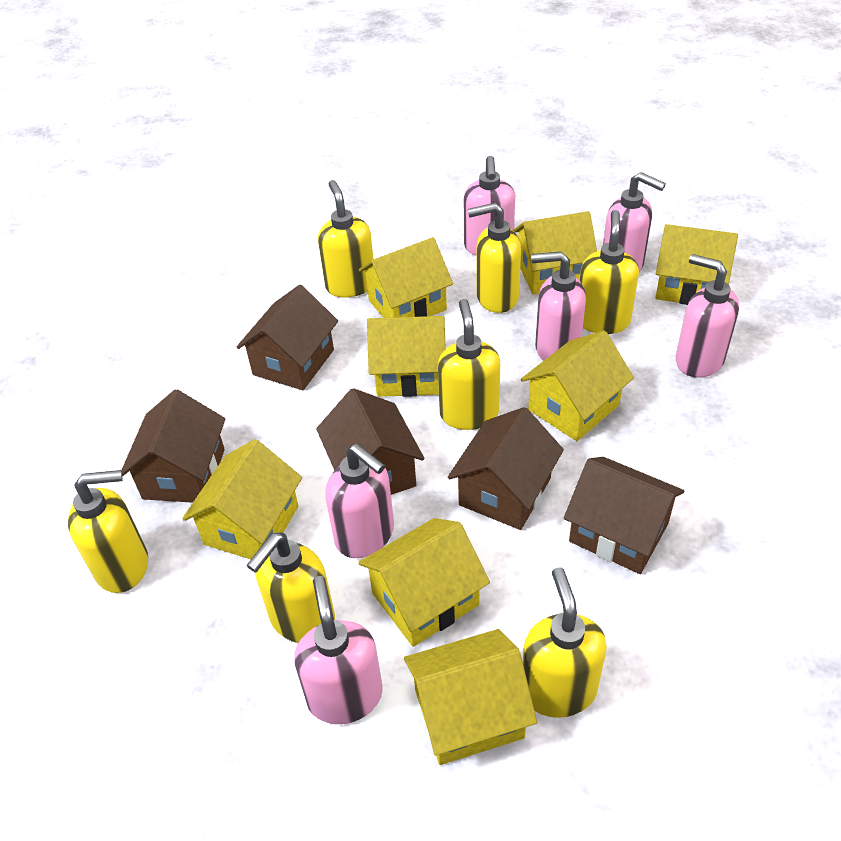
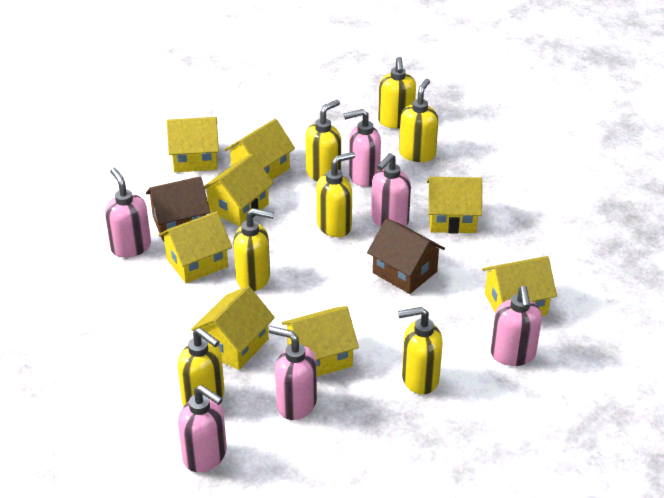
brown house: 5 -> 2

